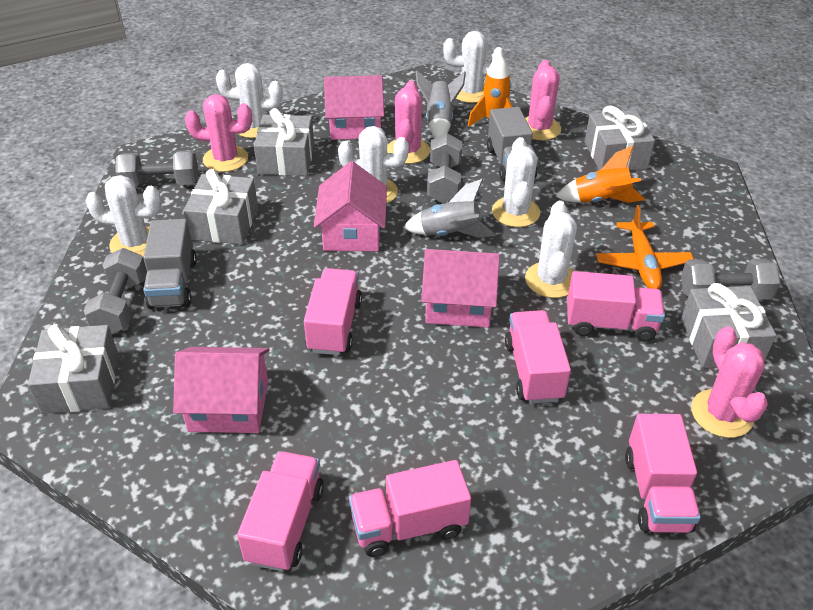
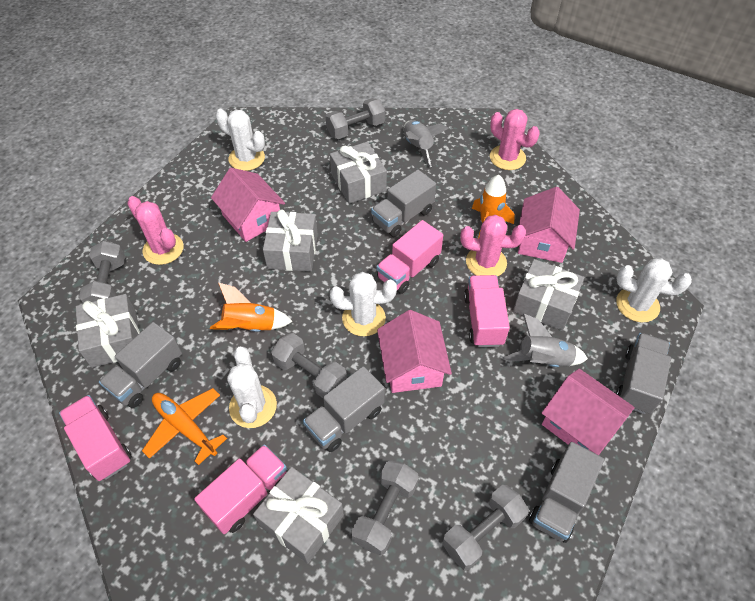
grey dumbbell: 4 -> 5
grey truck: 2 -> 5
pink cactus: 4 -> 3
pink truck: 6 -> 4
white cactus: 6 -> 4

